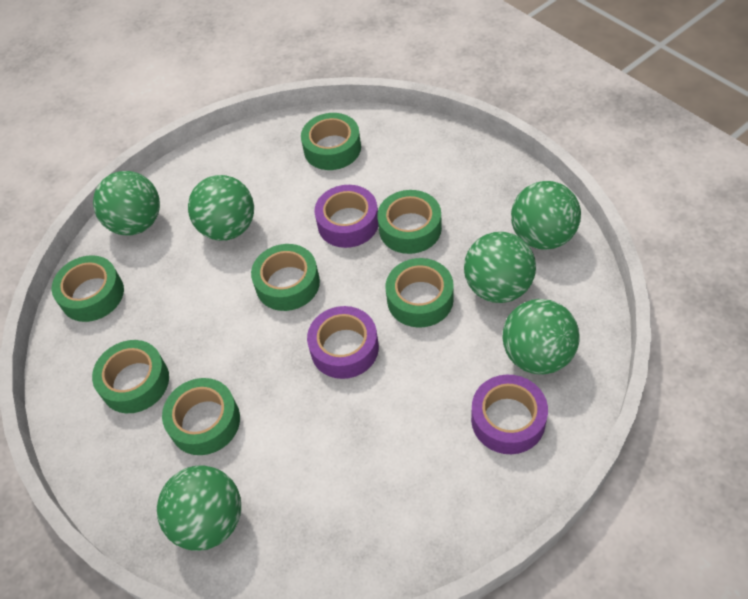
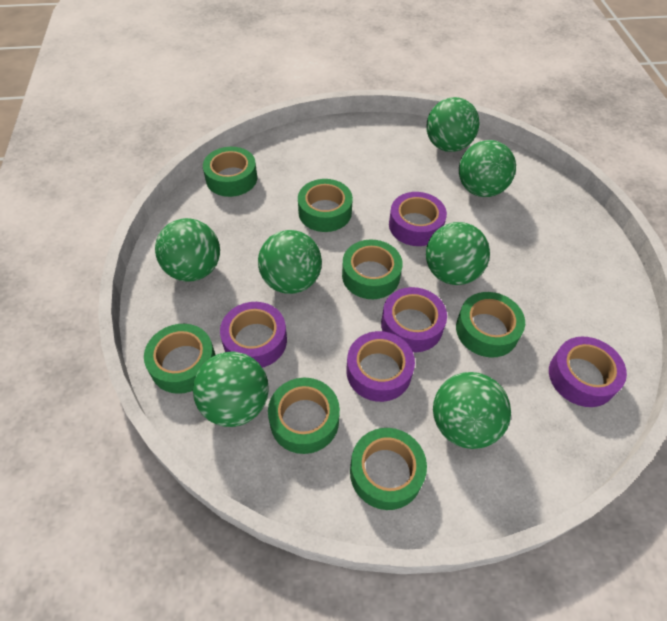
green ball: 6 -> 7
purple tape: 3 -> 5

